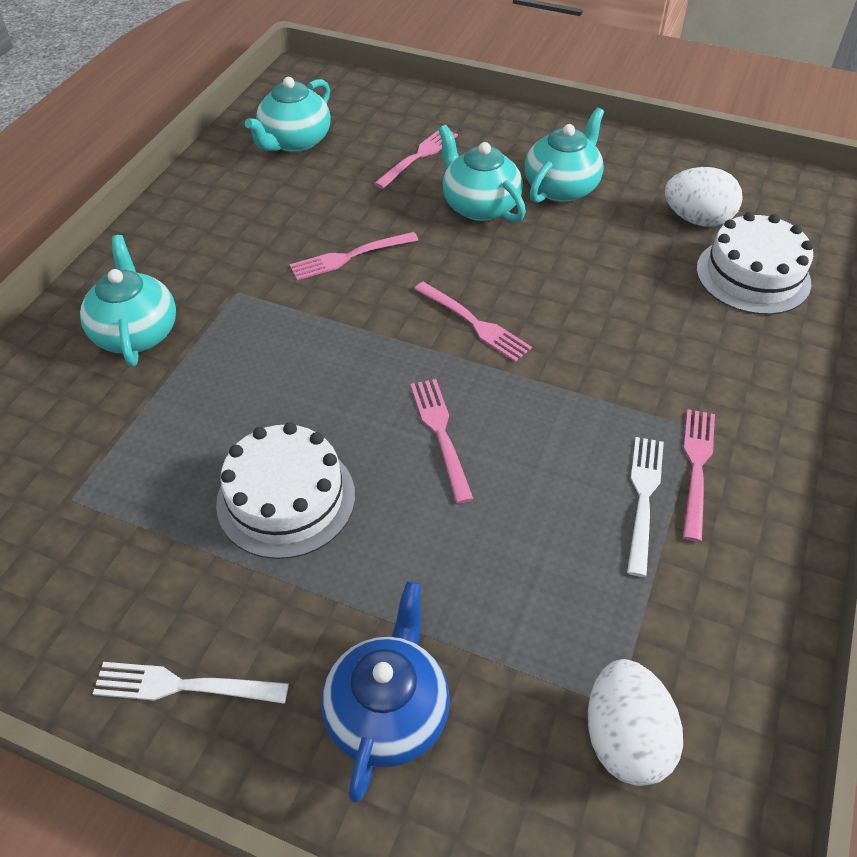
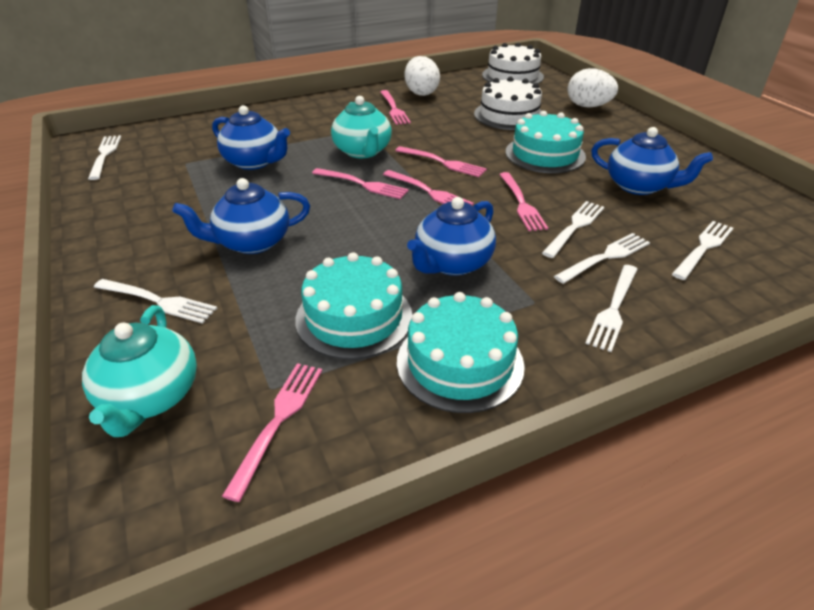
blue teapot: 1 -> 4
pink fork: 5 -> 6
turquoise cake: 0 -> 3
turquoise teapot: 4 -> 2
white fork: 2 -> 6

